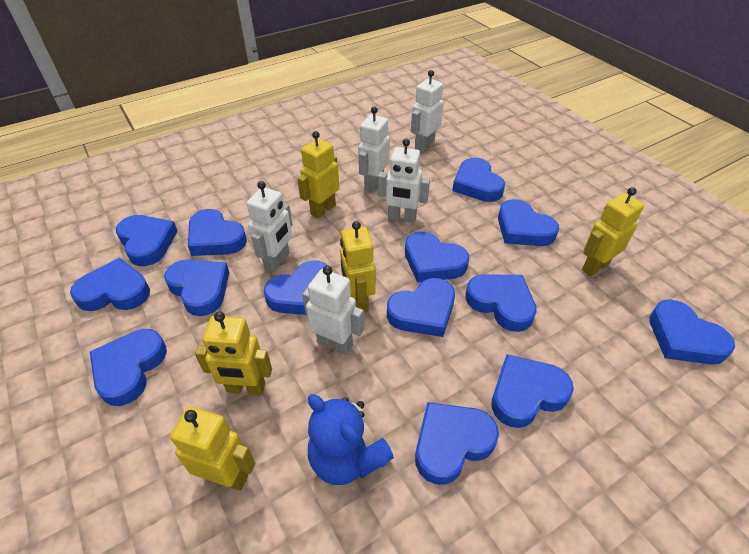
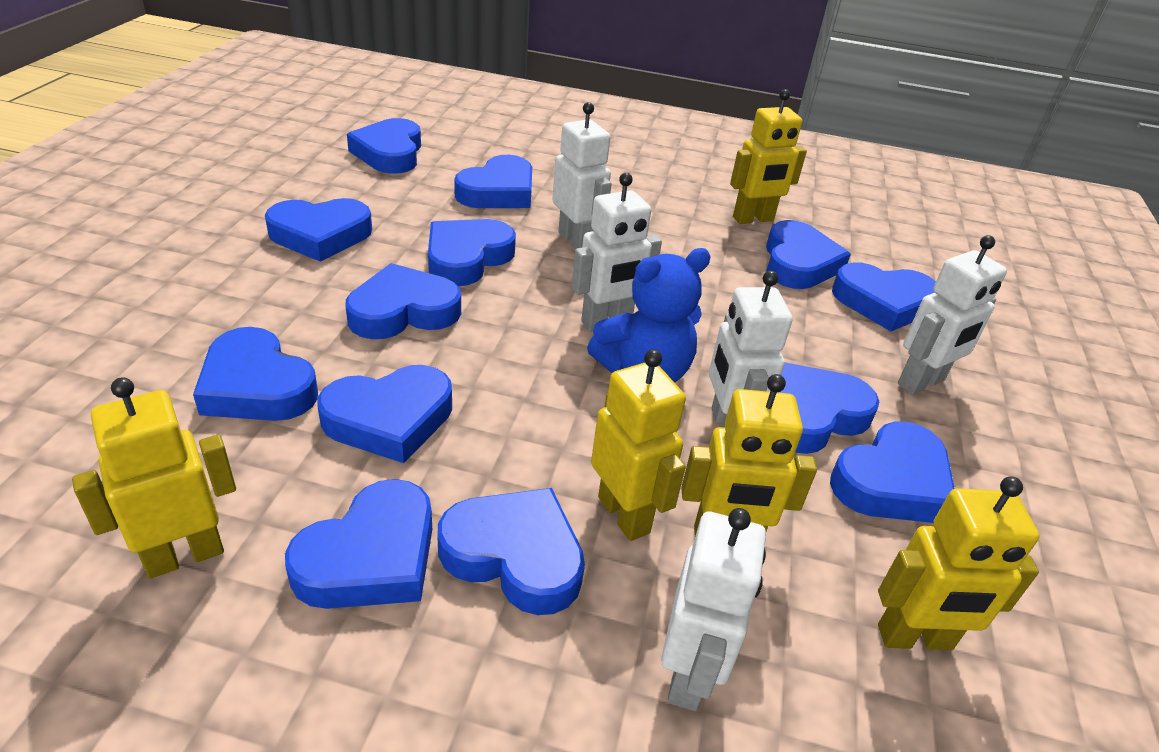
blue heart: 14 -> 13

